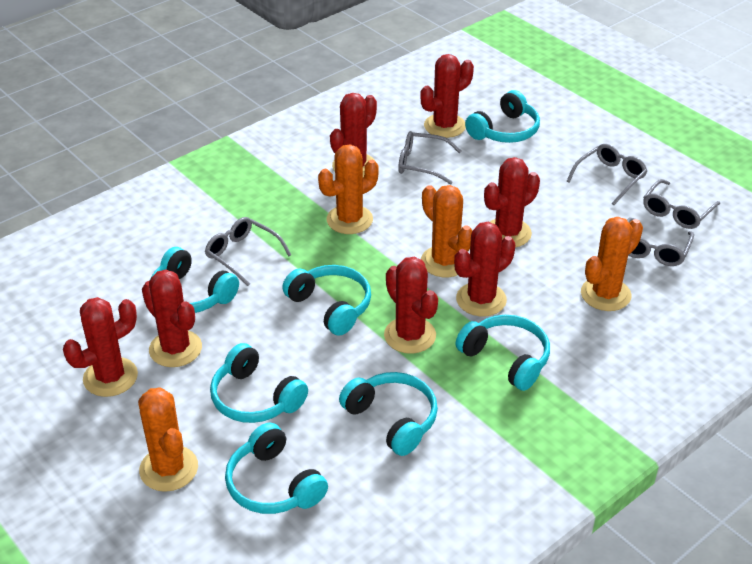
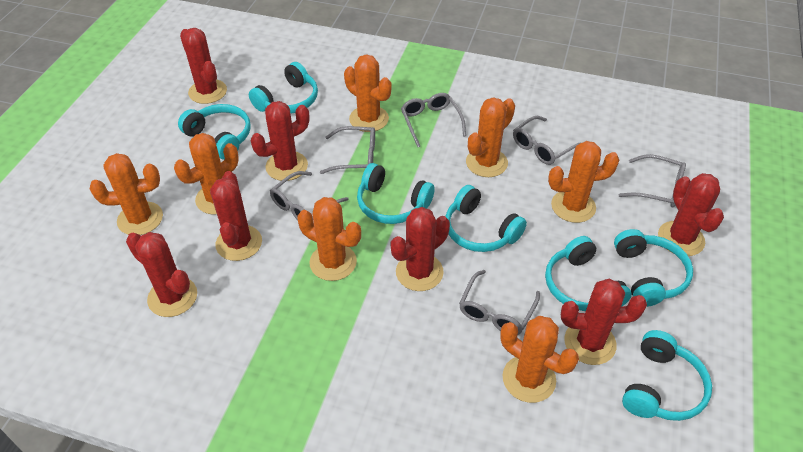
grey glasses: 5 -> 6
orange cactus: 4 -> 7

